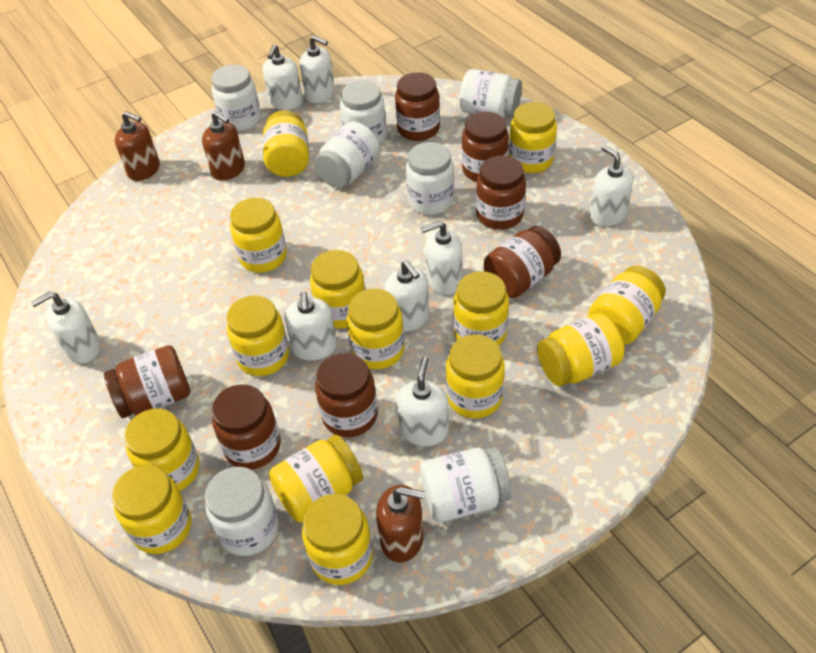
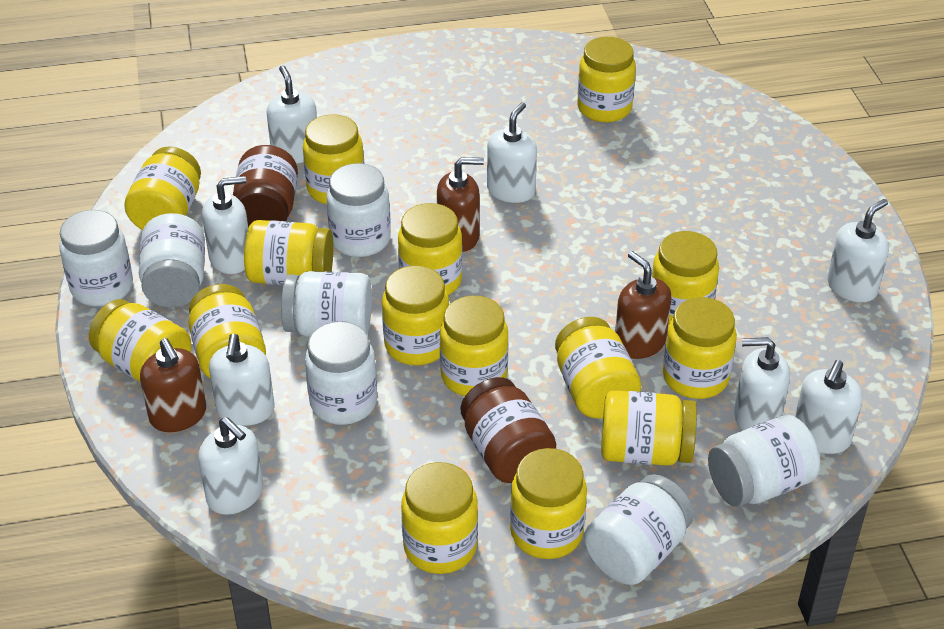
brown jar: 7 -> 2
yellow jar: 14 -> 15

